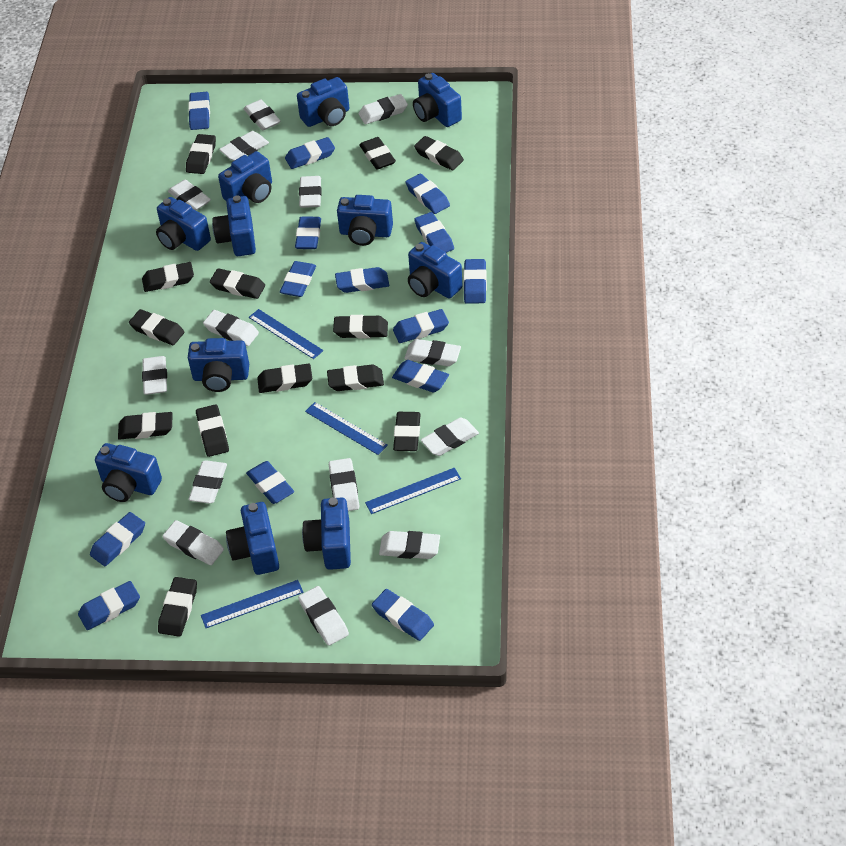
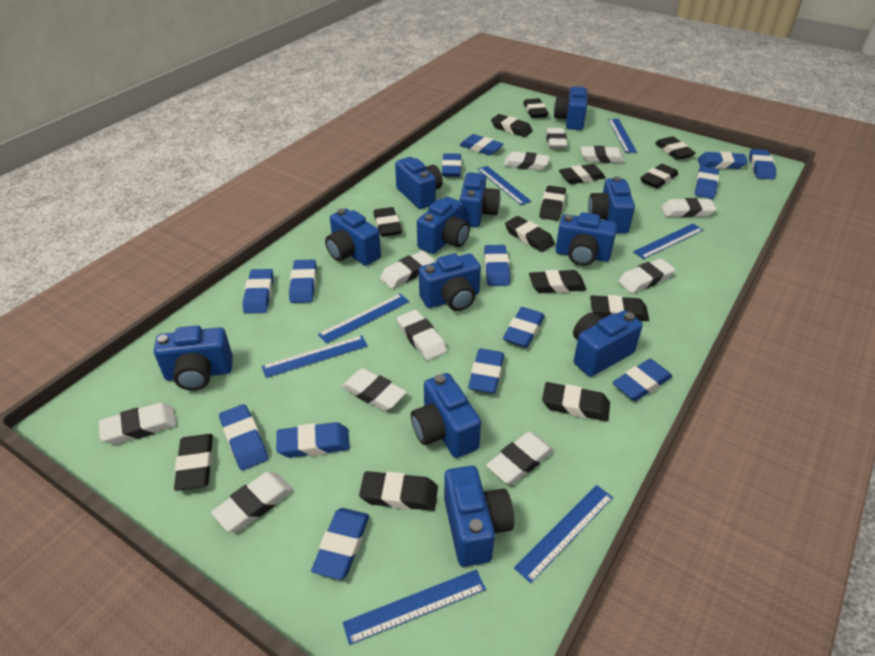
blue camera: 11 -> 12
blue ruler: 4 -> 7
white eraser: 14 -> 11

